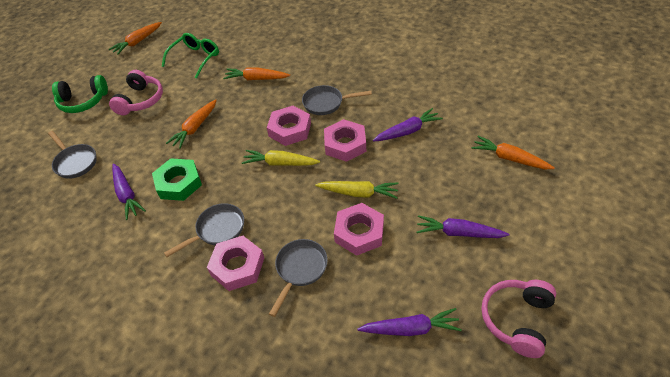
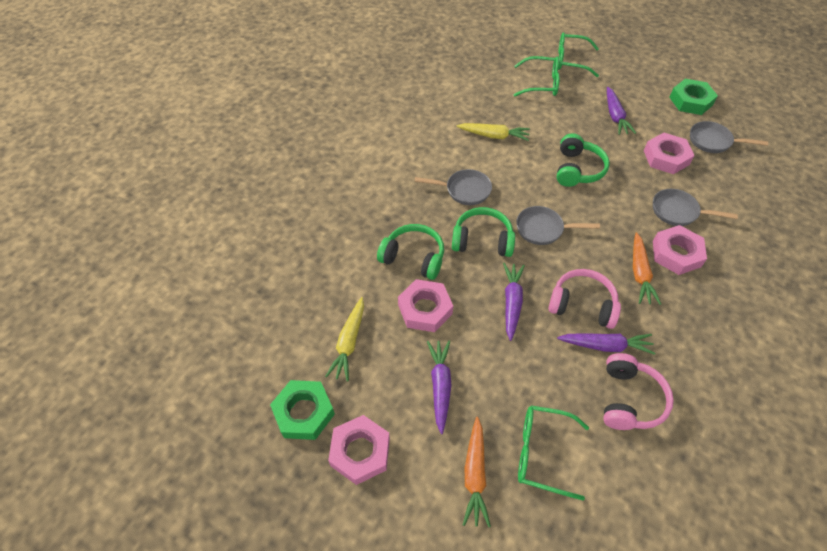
green glasses: 1 -> 3
green headphones: 1 -> 3
green nut: 1 -> 2
orange carrot: 4 -> 2

